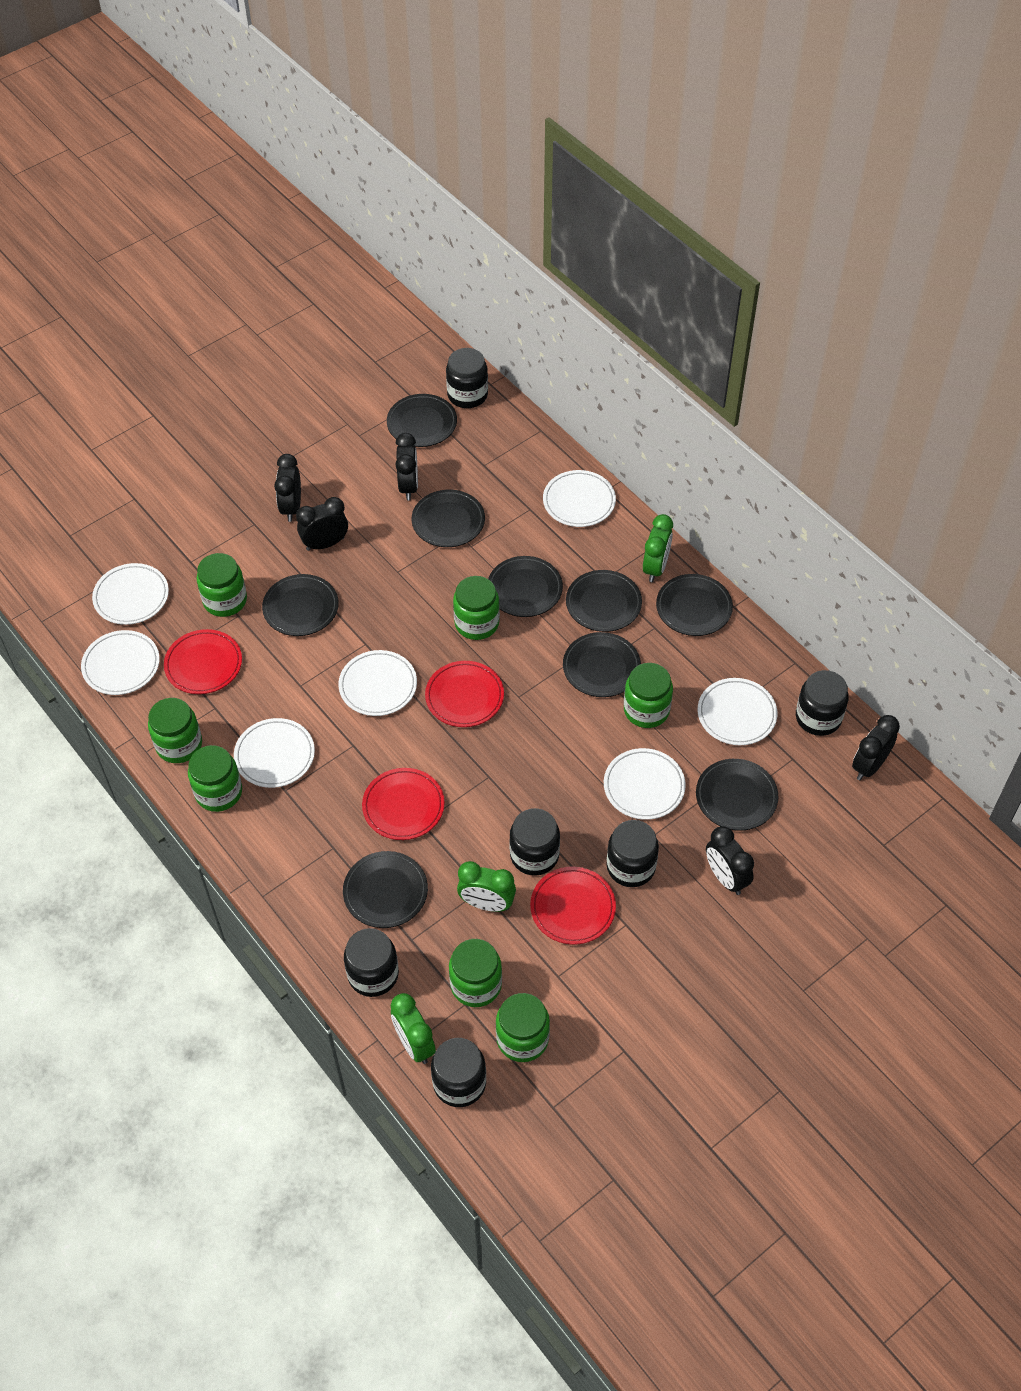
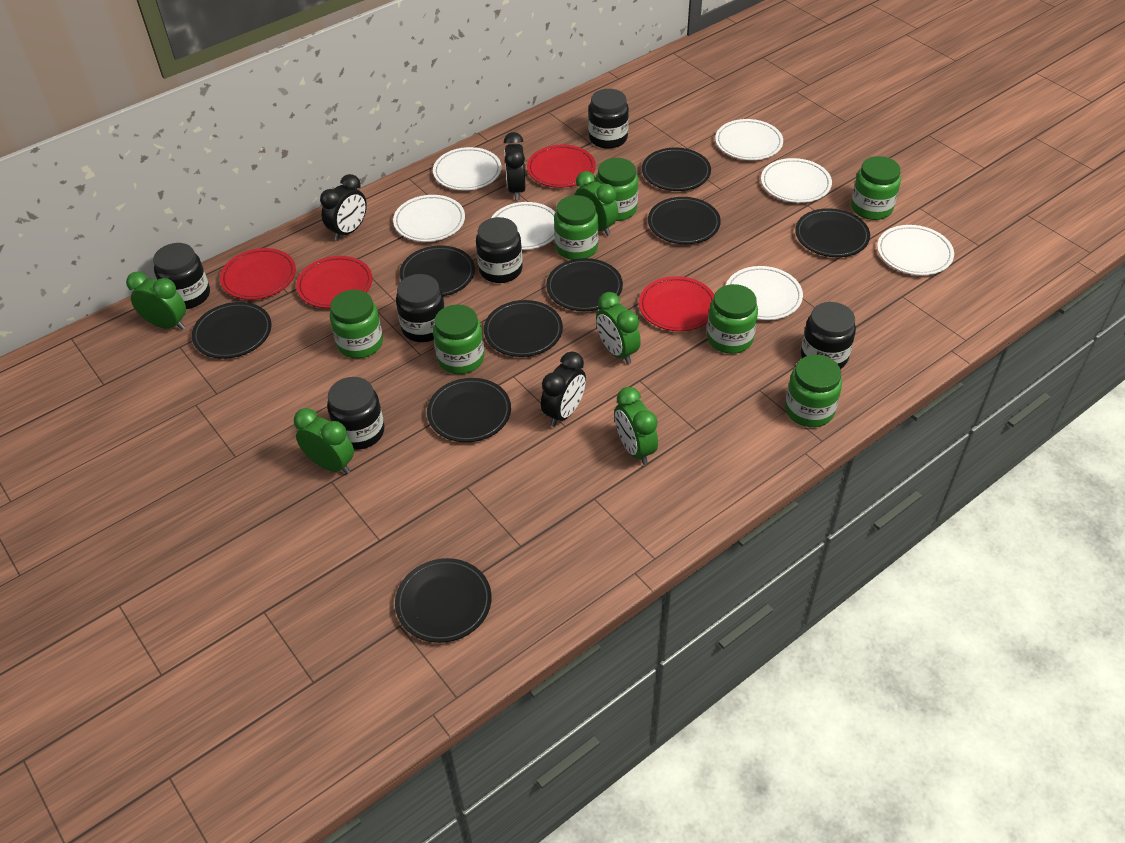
black clock: 5 -> 3
green clock: 3 -> 5

